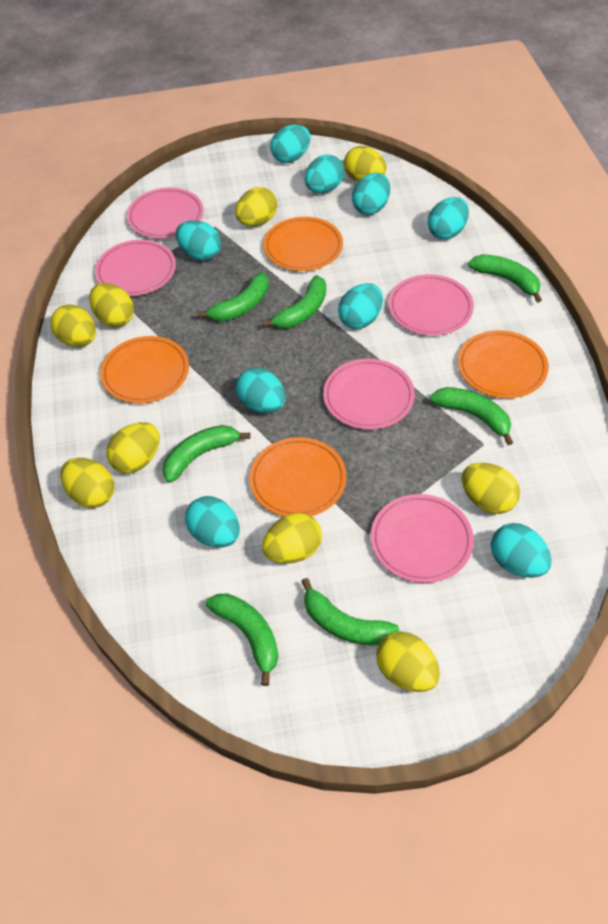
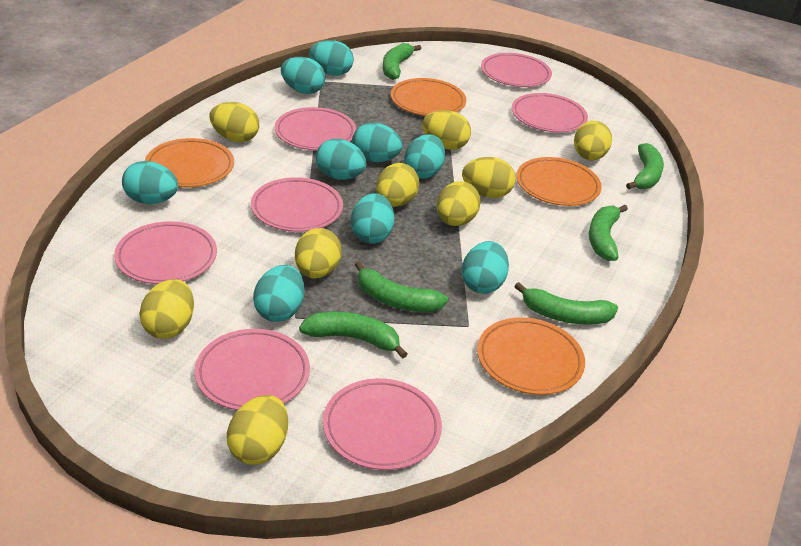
green banana: 7 -> 6
pink plate: 5 -> 7

